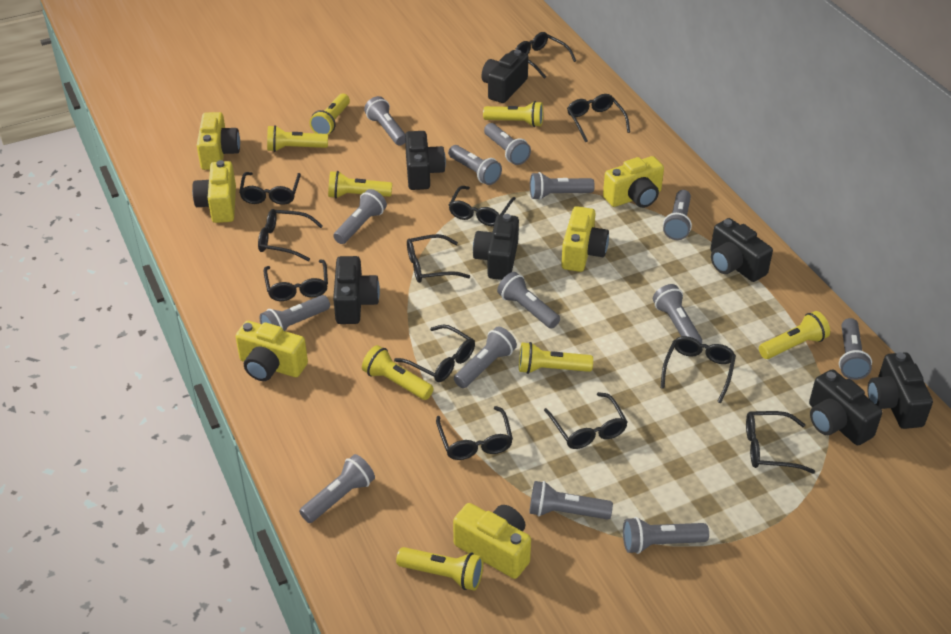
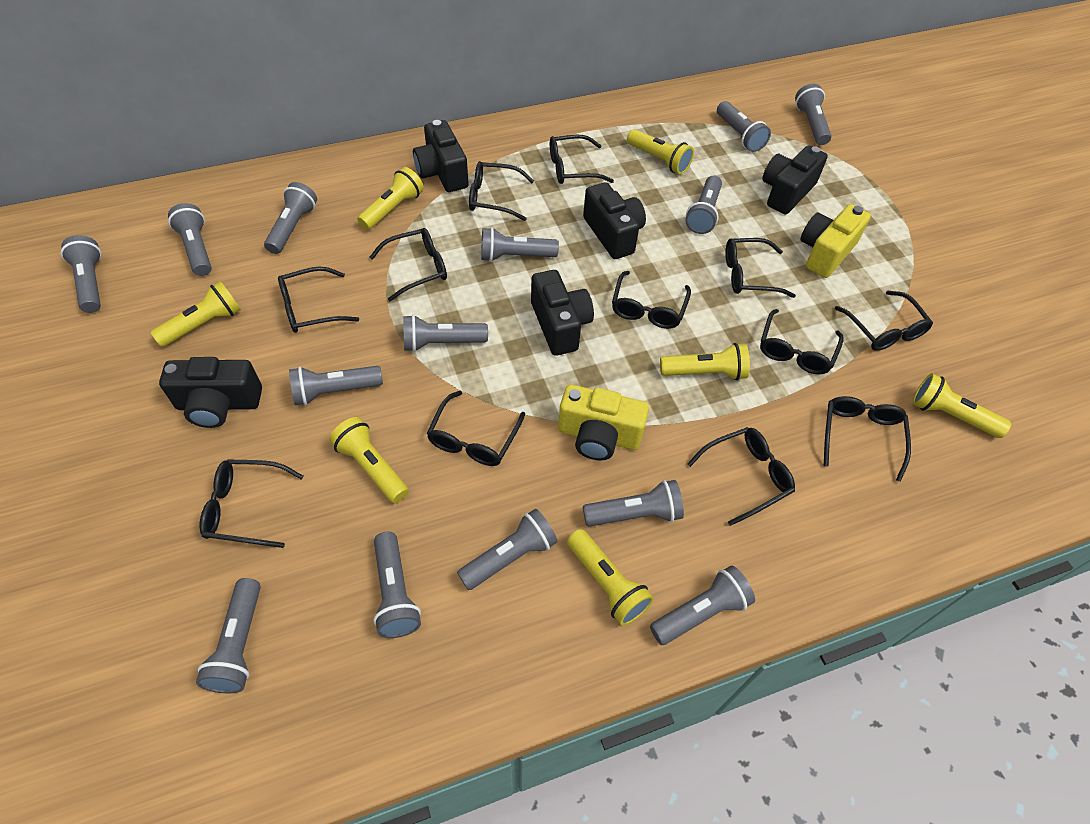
black camera: 7 -> 5
yellow camera: 6 -> 2
yellow flashlight: 8 -> 7

